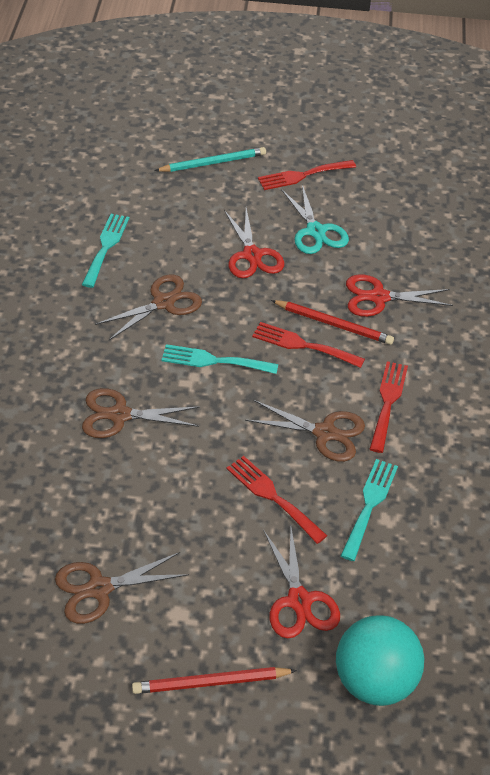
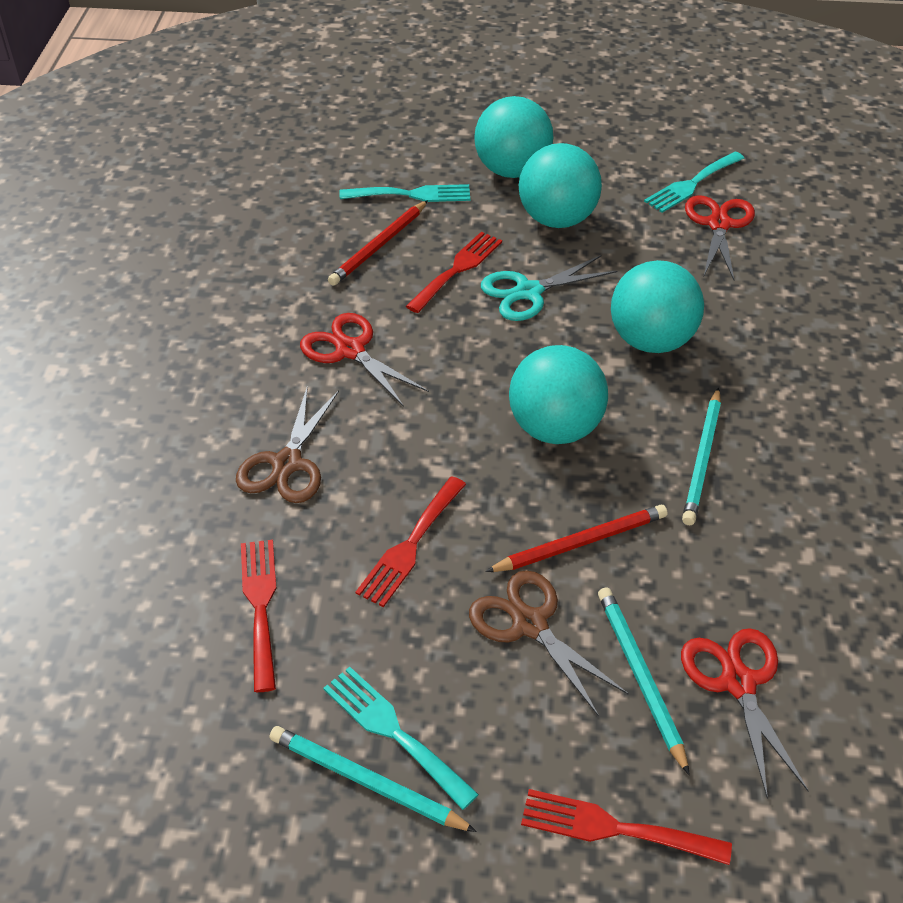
brown scissors: 4 -> 2
turquoise ball: 1 -> 4
turquoise pencil: 1 -> 3

